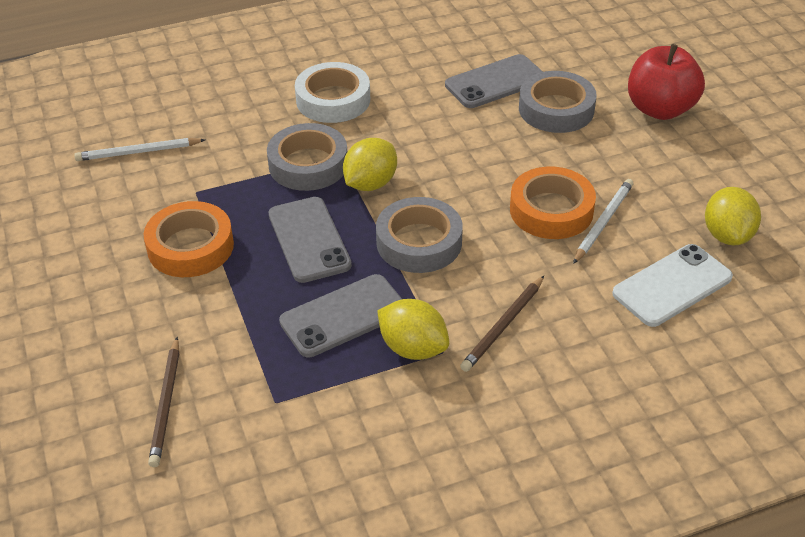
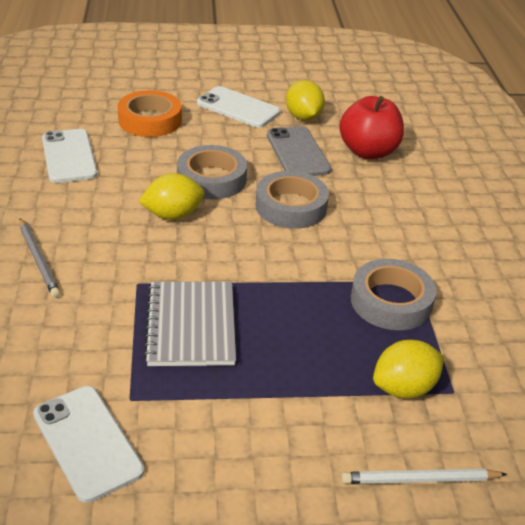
brown pencil: 2 -> 0
grey notebook: 0 -> 1
grey pencil: 0 -> 1
grey phone: 3 -> 1
orange tape: 2 -> 1
white pencil: 2 -> 1
white phone: 1 -> 3
white tape: 1 -> 0

